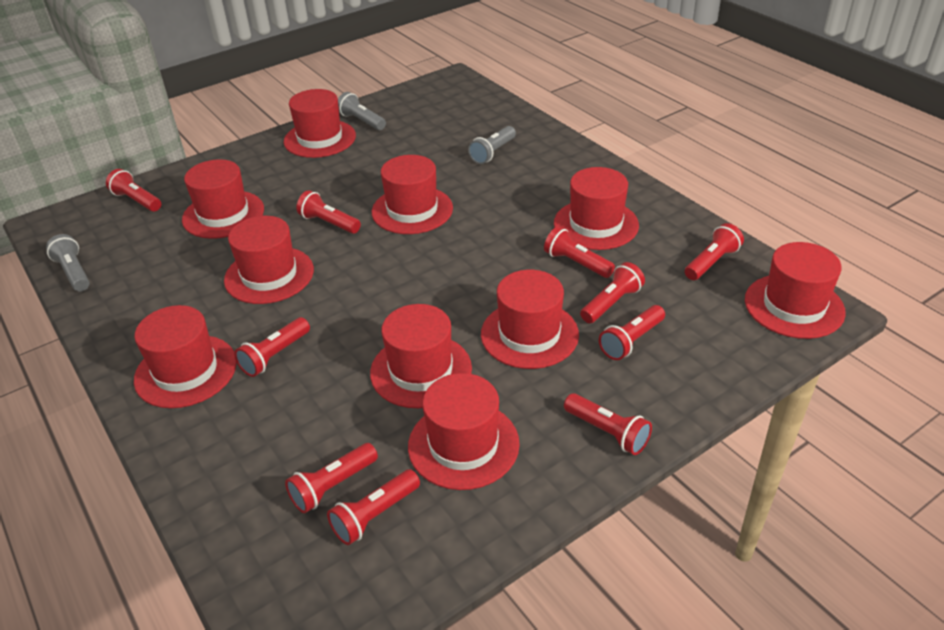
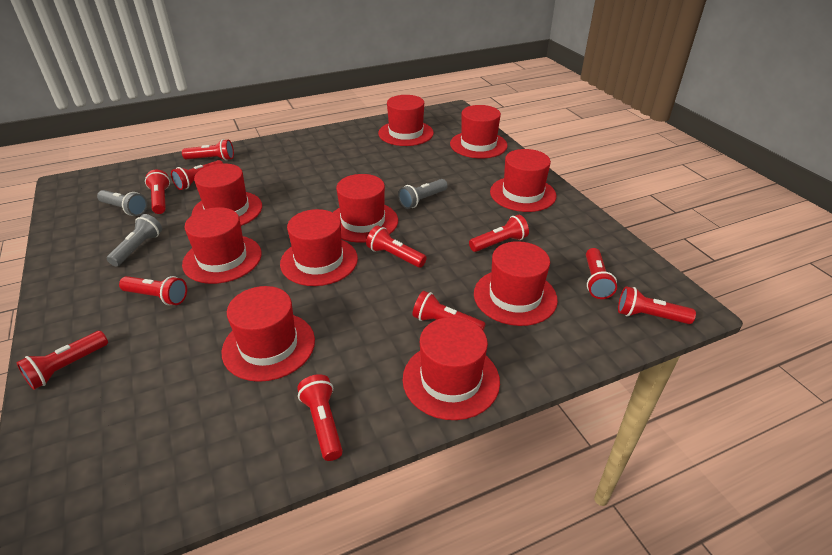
red flashlight: 10 -> 11

